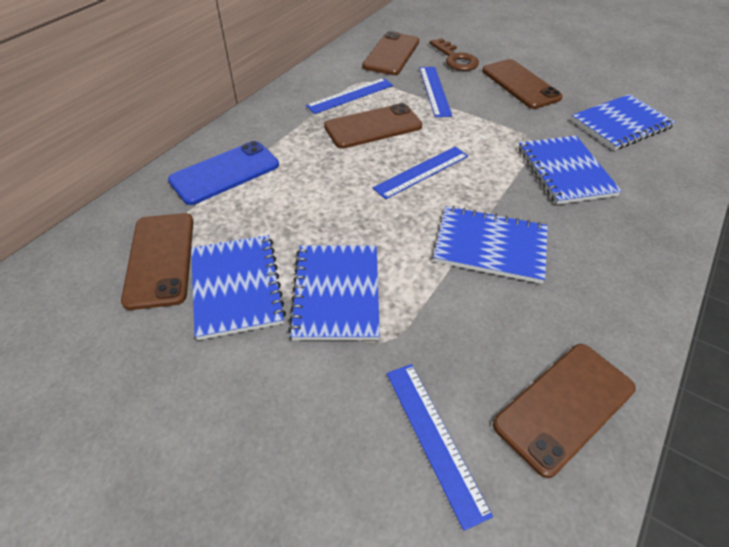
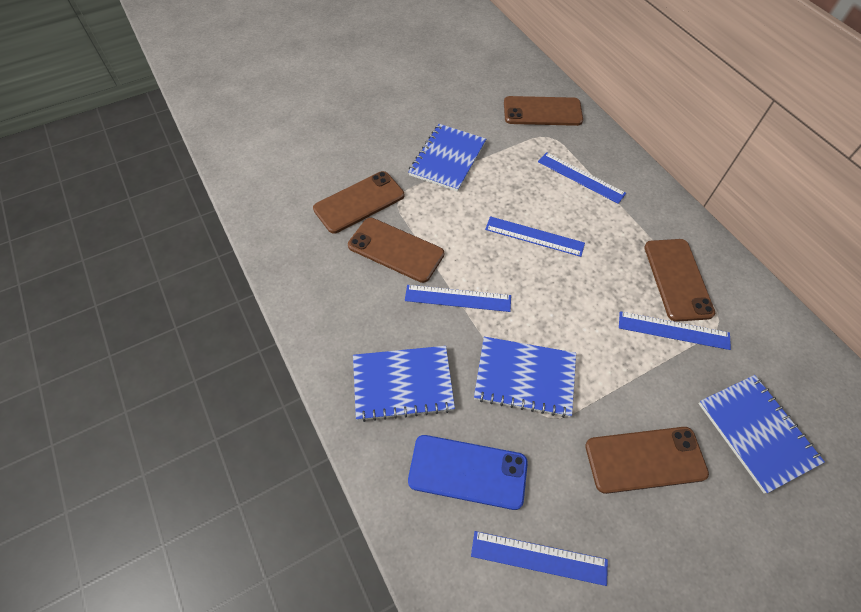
blue notebook: 5 -> 4
blue ruler: 4 -> 5
brown key: 1 -> 0

